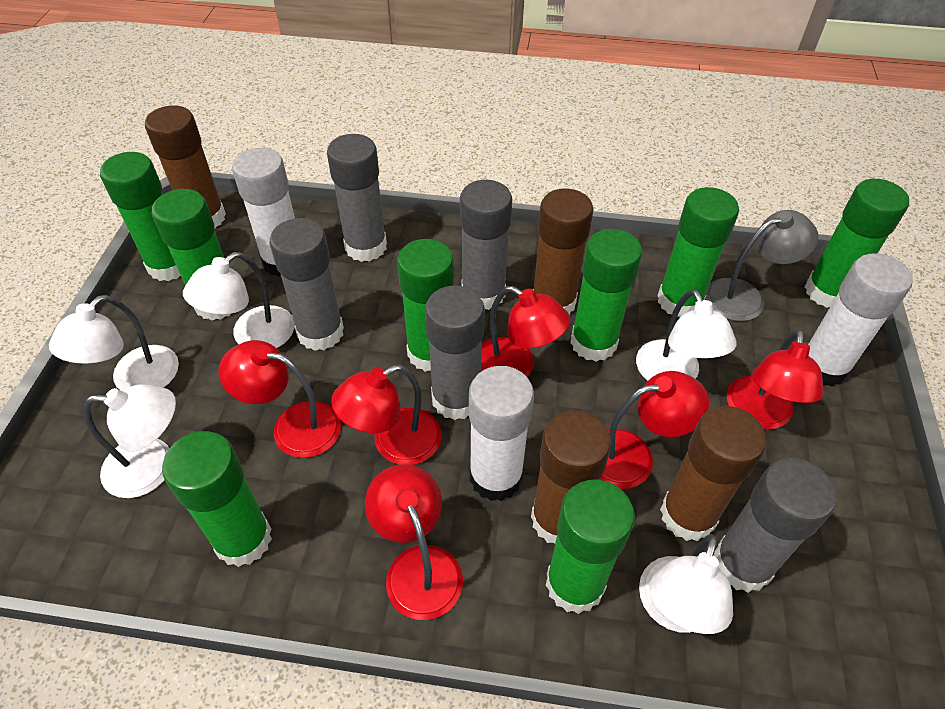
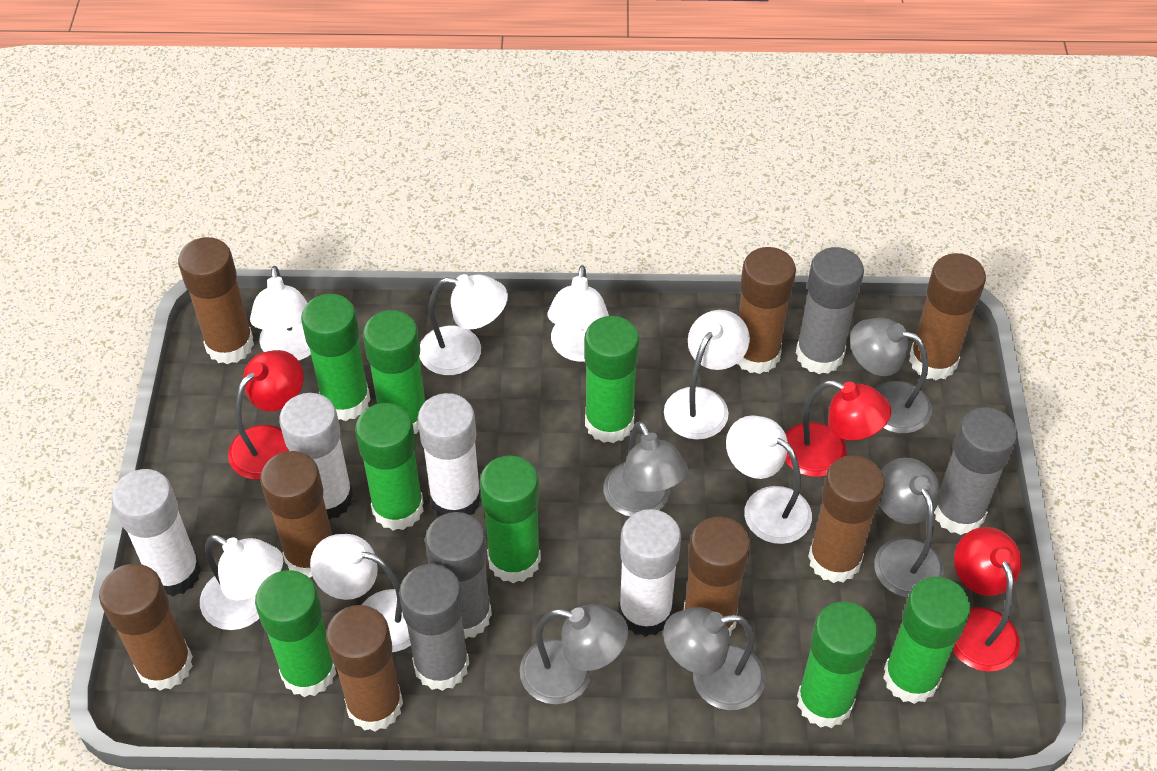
brown glue stick: 4 -> 8
grey glue stick: 5 -> 4
grey lamp: 1 -> 5
red lamp: 6 -> 3
white glue stick: 3 -> 4
white lamp: 5 -> 7

